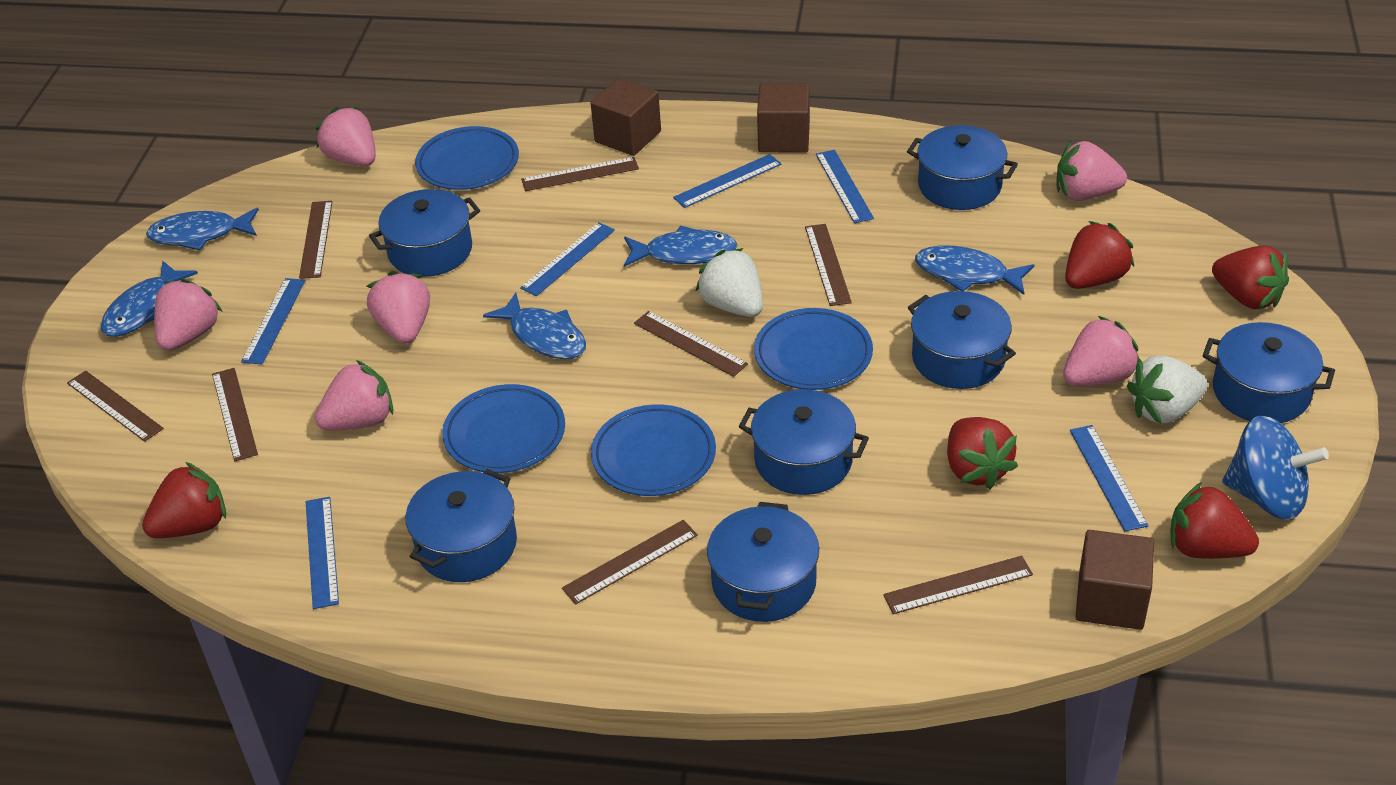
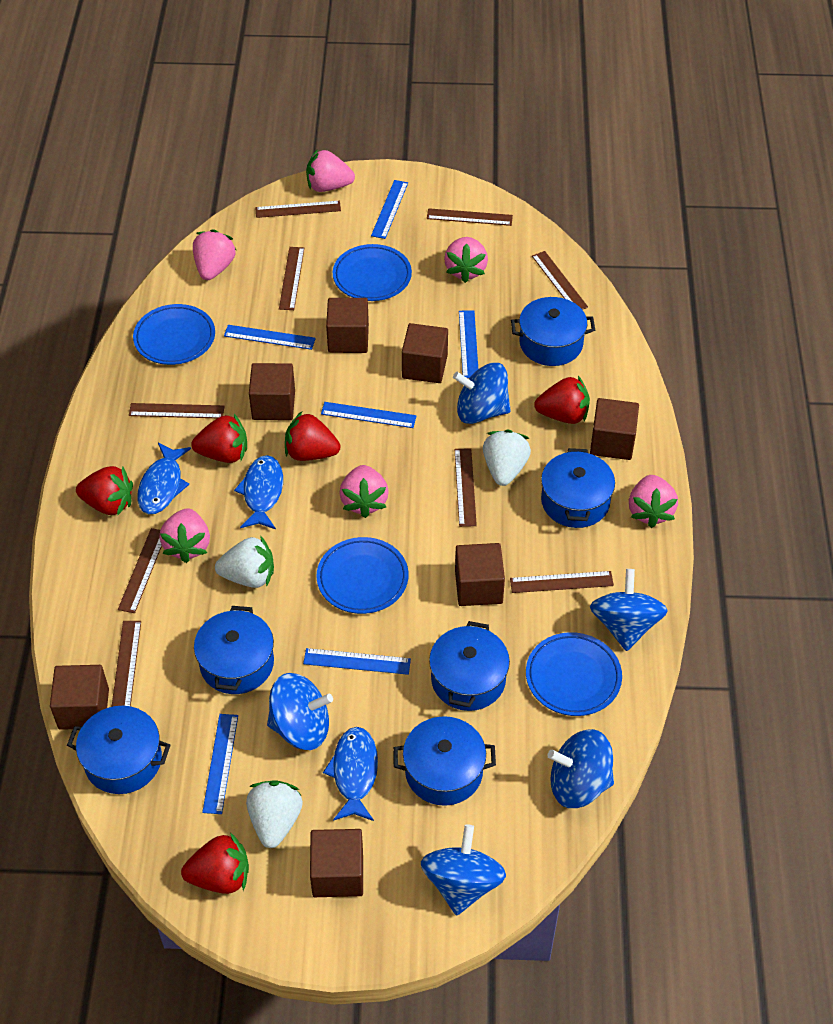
blue fish: 5 -> 3
blue pot: 7 -> 6
blue spinning top: 1 -> 5
brown cube: 3 -> 7
brown ruler: 8 -> 9
white strawberry: 2 -> 3

